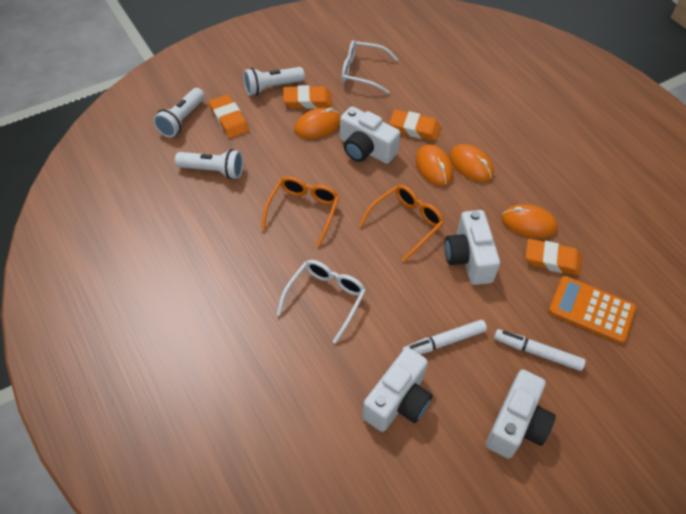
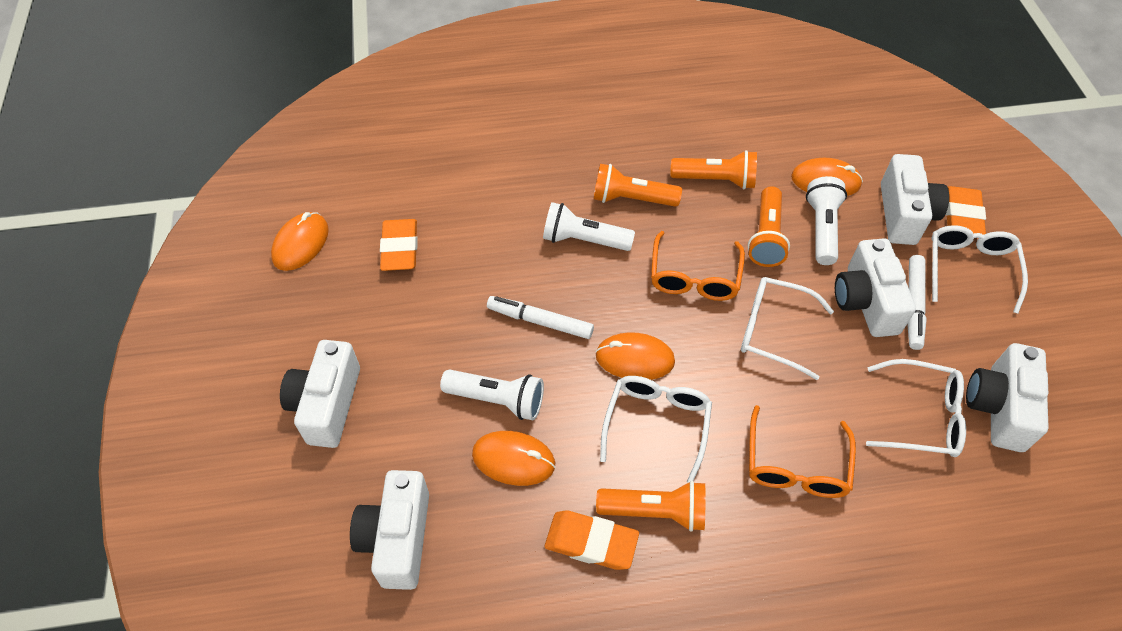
orange calculator: 1 -> 0
orange eraser: 4 -> 3
orange flashlight: 0 -> 4
white camera: 4 -> 5
white glasses: 2 -> 4

